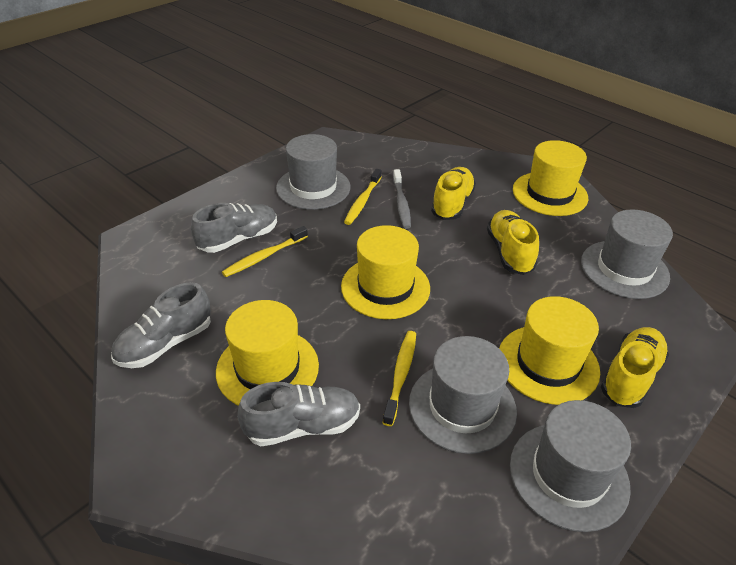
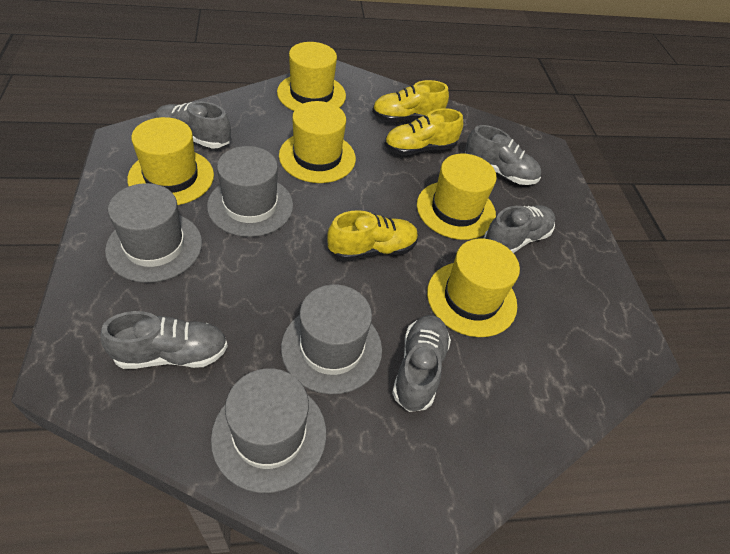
grey shoe: 3 -> 5
grey toothbrush: 1 -> 0
yellow hat: 4 -> 5
yellow toothbrush: 3 -> 0

